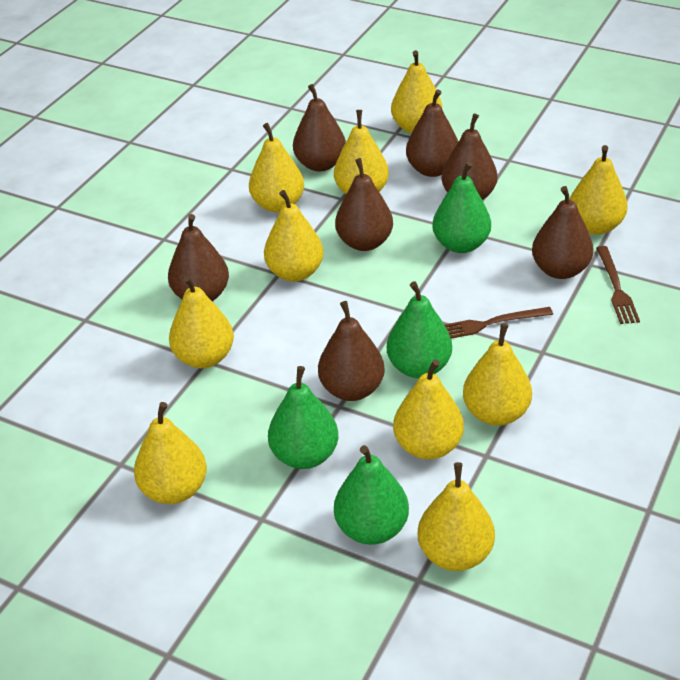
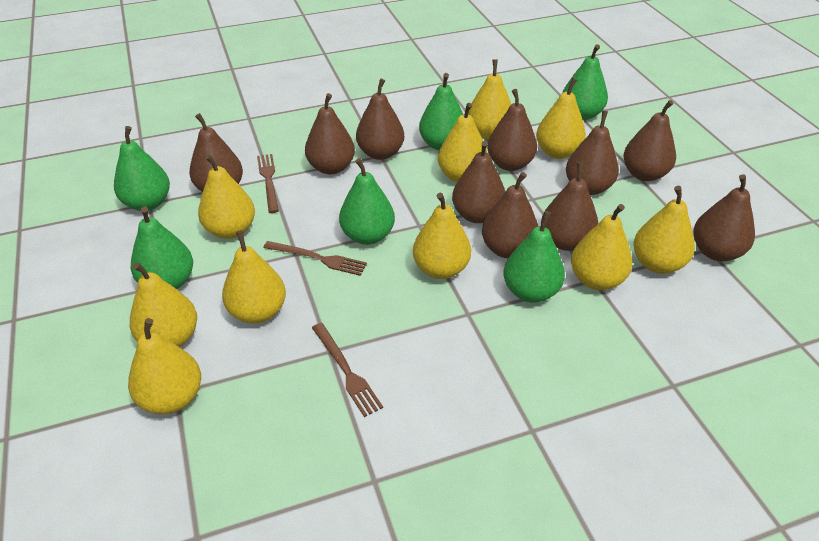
brown fork: 2 -> 3
brown pear: 7 -> 10
green pear: 4 -> 6

